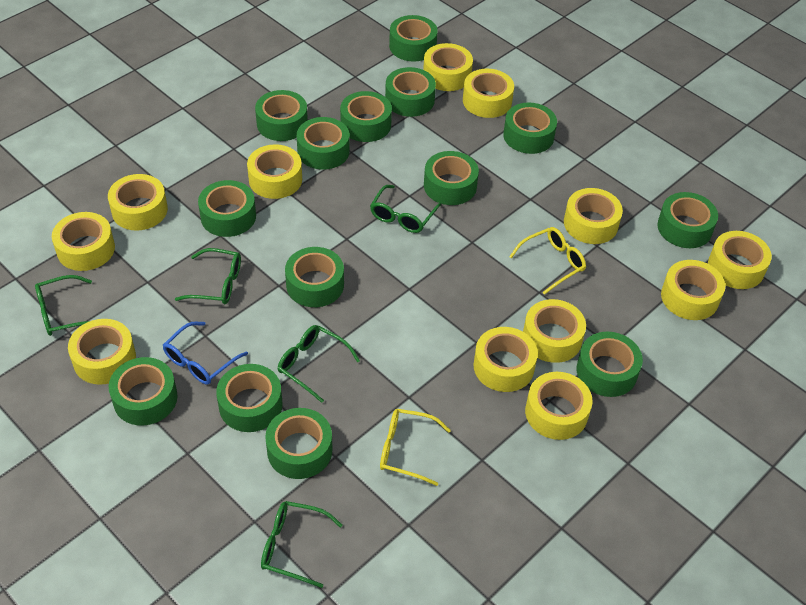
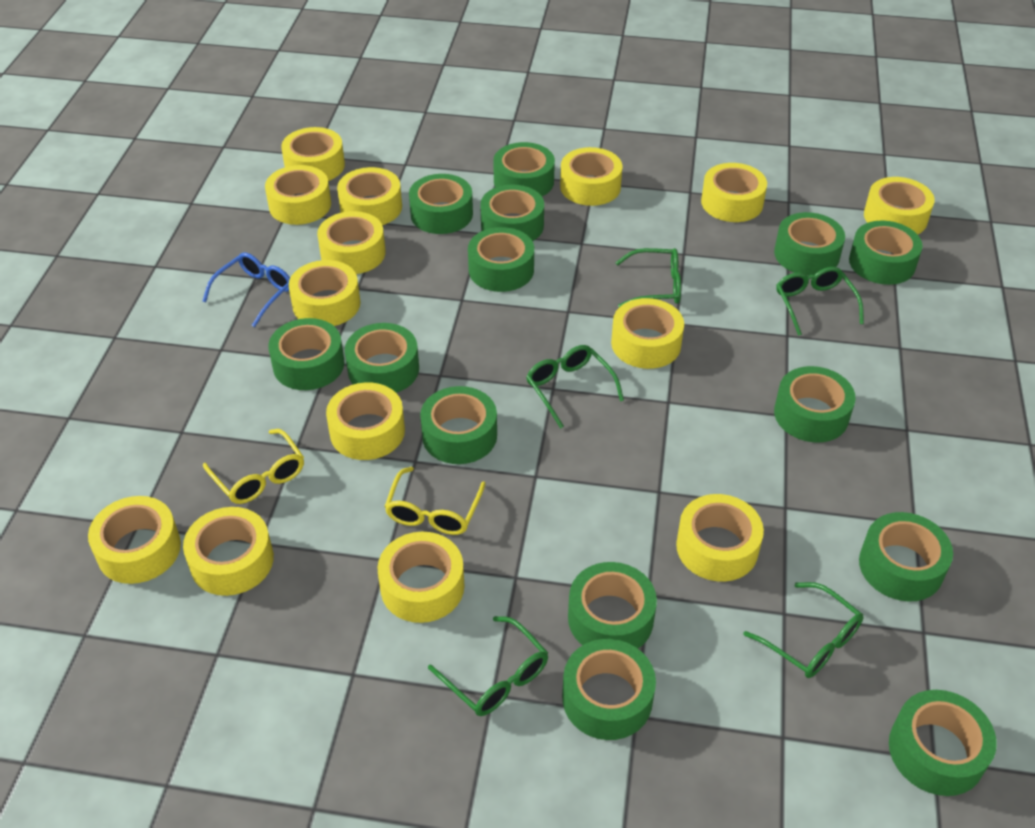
yellow tape: 12 -> 14

